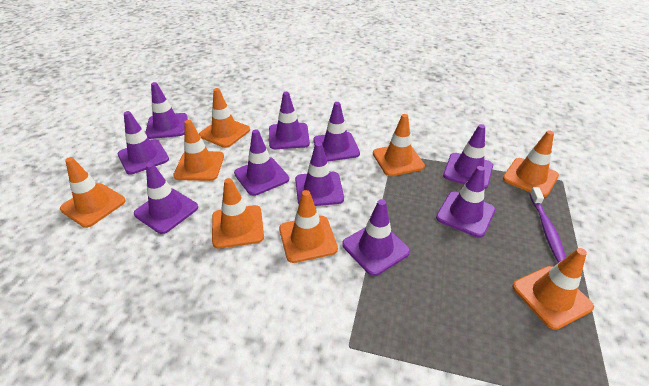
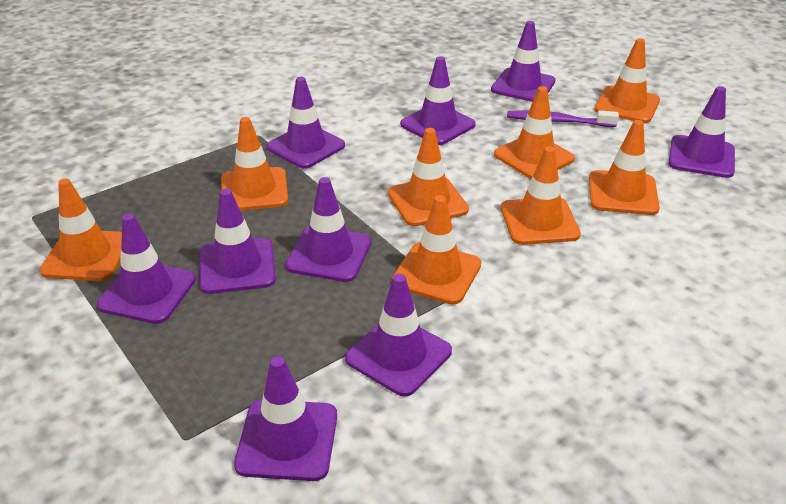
purple traffic cone: 10 -> 9

